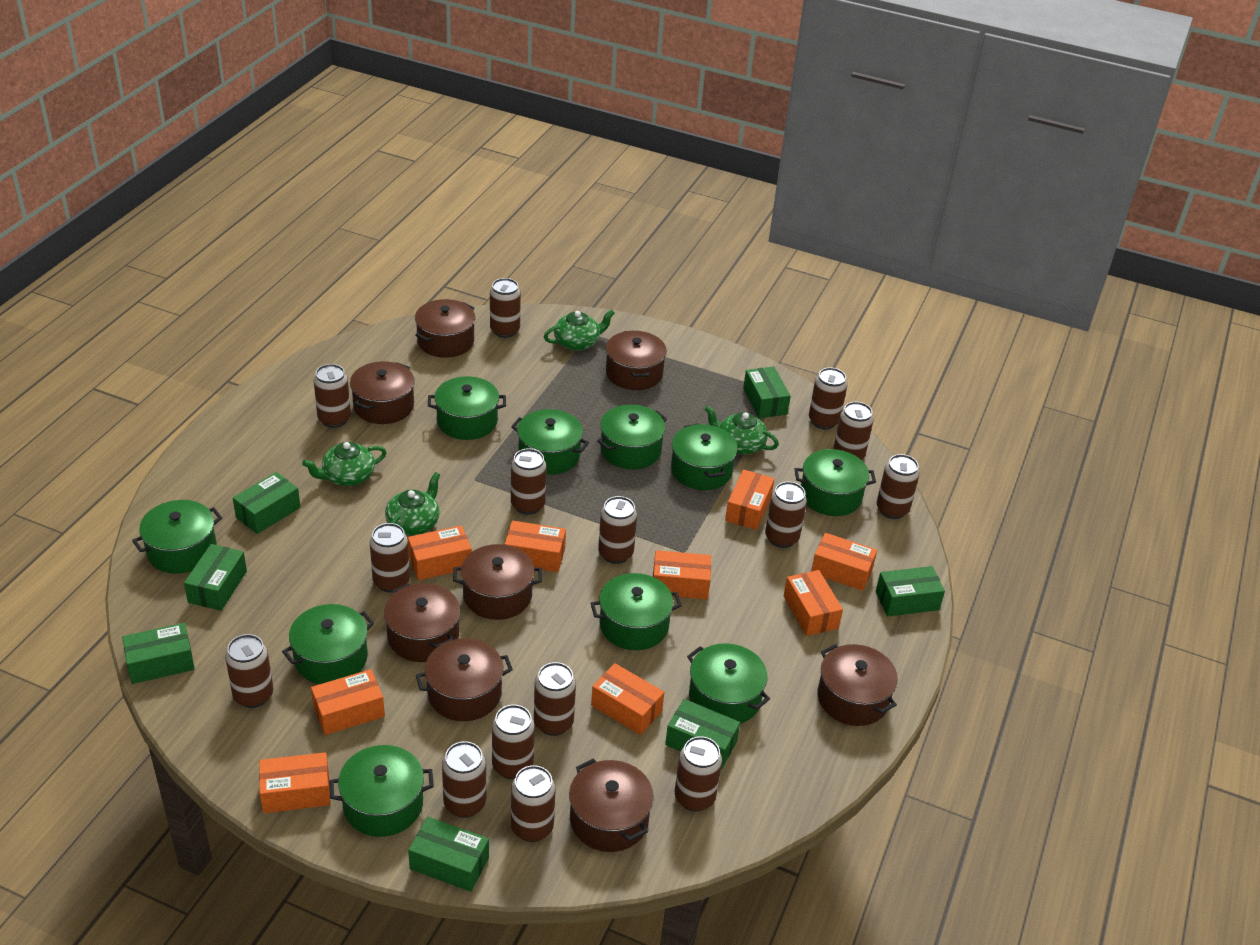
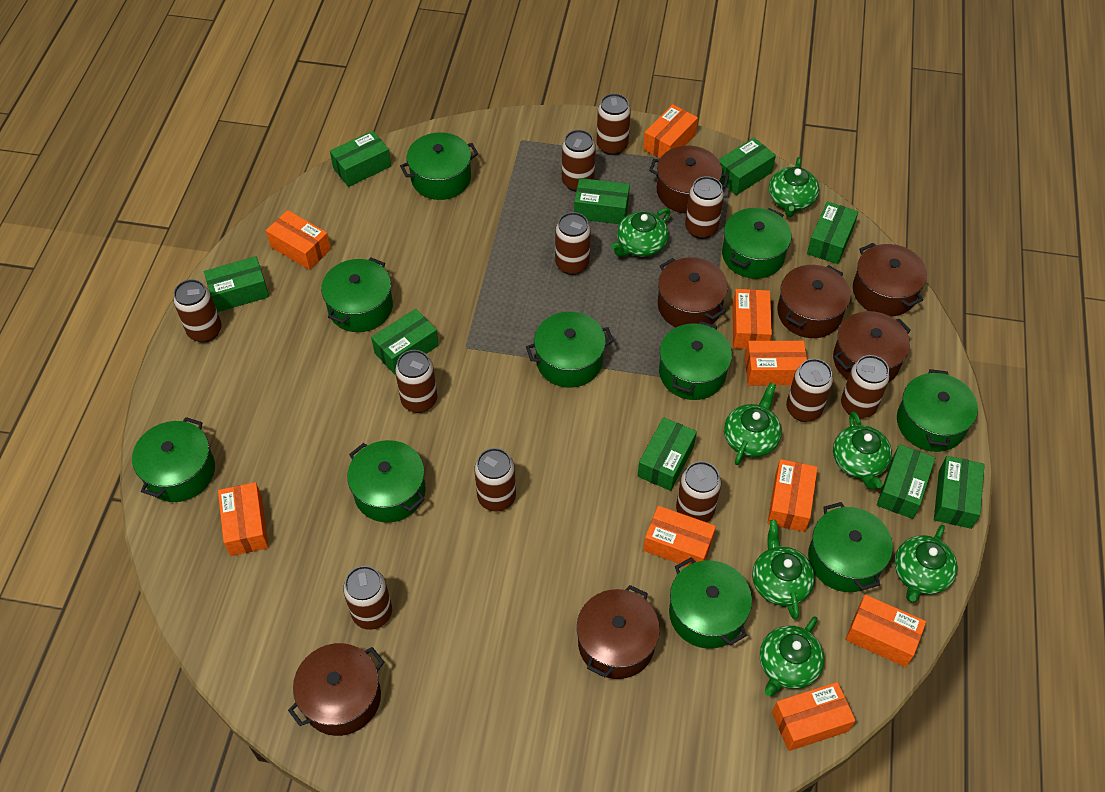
brown can: 15 -> 11
brown pot: 8 -> 7
green box: 7 -> 9
green teapot: 4 -> 7

